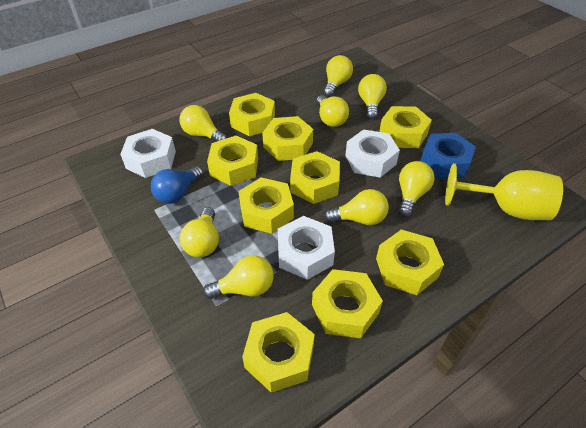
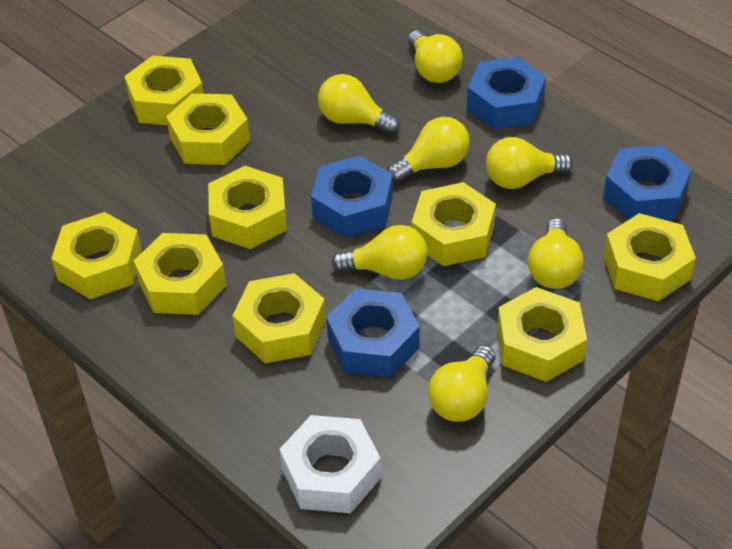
blue light bulb: 1 -> 0
blue nut: 1 -> 4
white nut: 3 -> 1
yellow goblet: 1 -> 0
yellow light bulb: 8 -> 7

